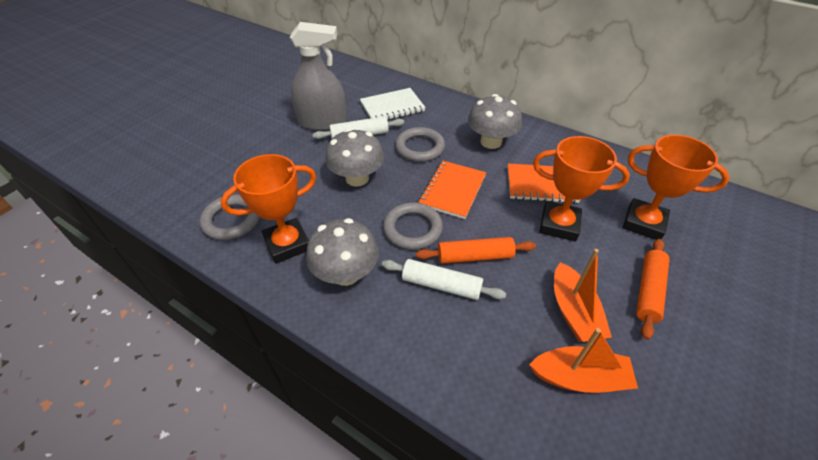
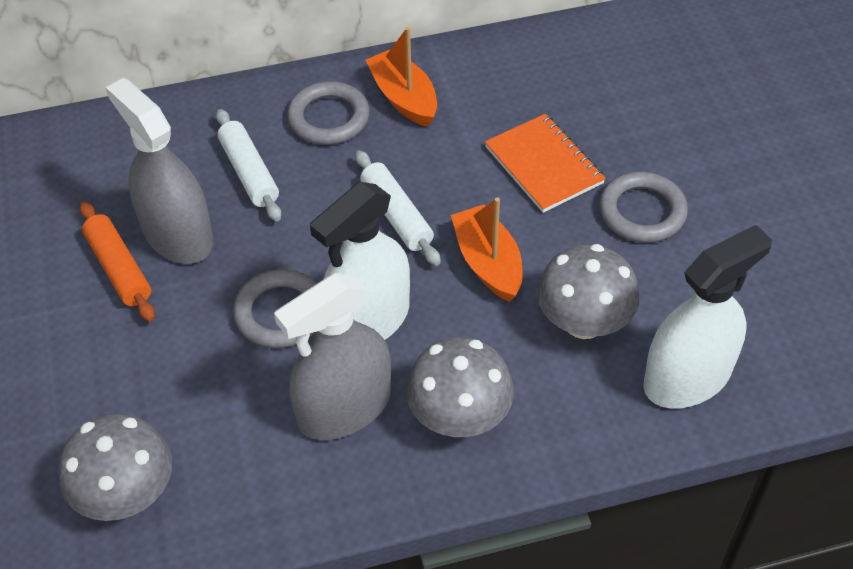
grey spray bottle: 1 -> 2
orange notebook: 2 -> 1
orange rolling pin: 2 -> 1
orange trophy: 3 -> 0
white notebook: 1 -> 0
white spray bottle: 0 -> 2

